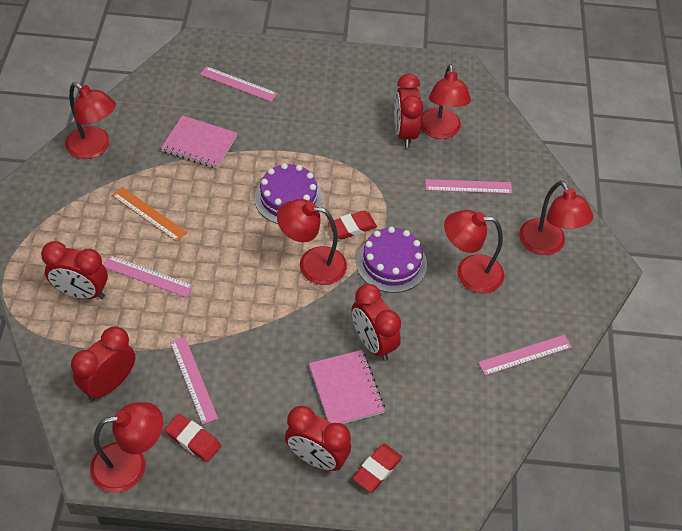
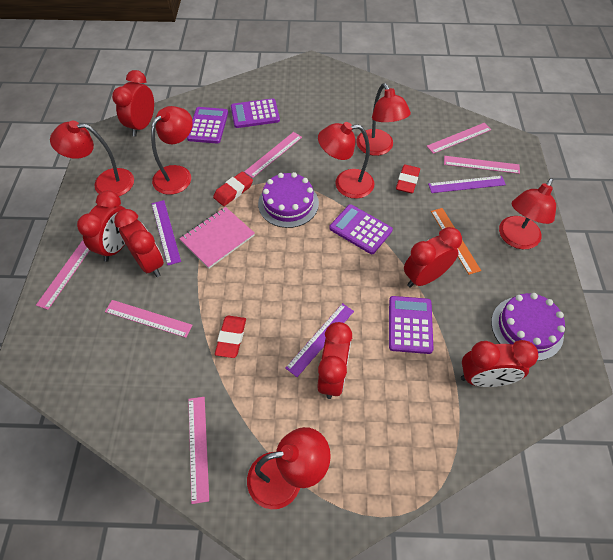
pink notebook: 2 -> 1
pink ruler: 5 -> 6
purple calculator: 0 -> 4
purple ruler: 0 -> 3
red clock: 5 -> 6

